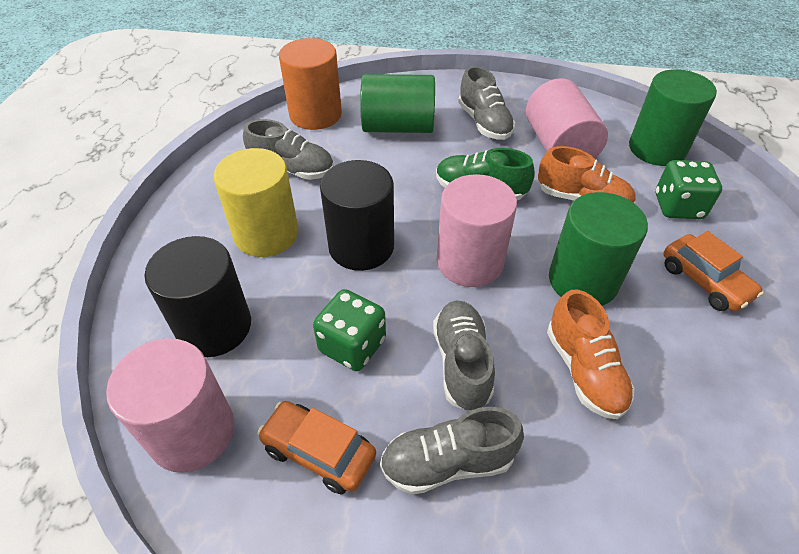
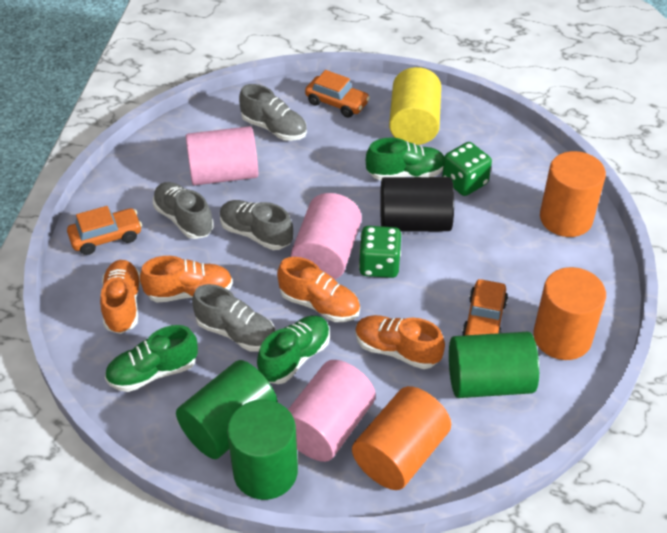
black cylinder: 2 -> 1
green shoe: 1 -> 3
orange car: 2 -> 3
orange cylinder: 1 -> 3
orange shoe: 2 -> 4

